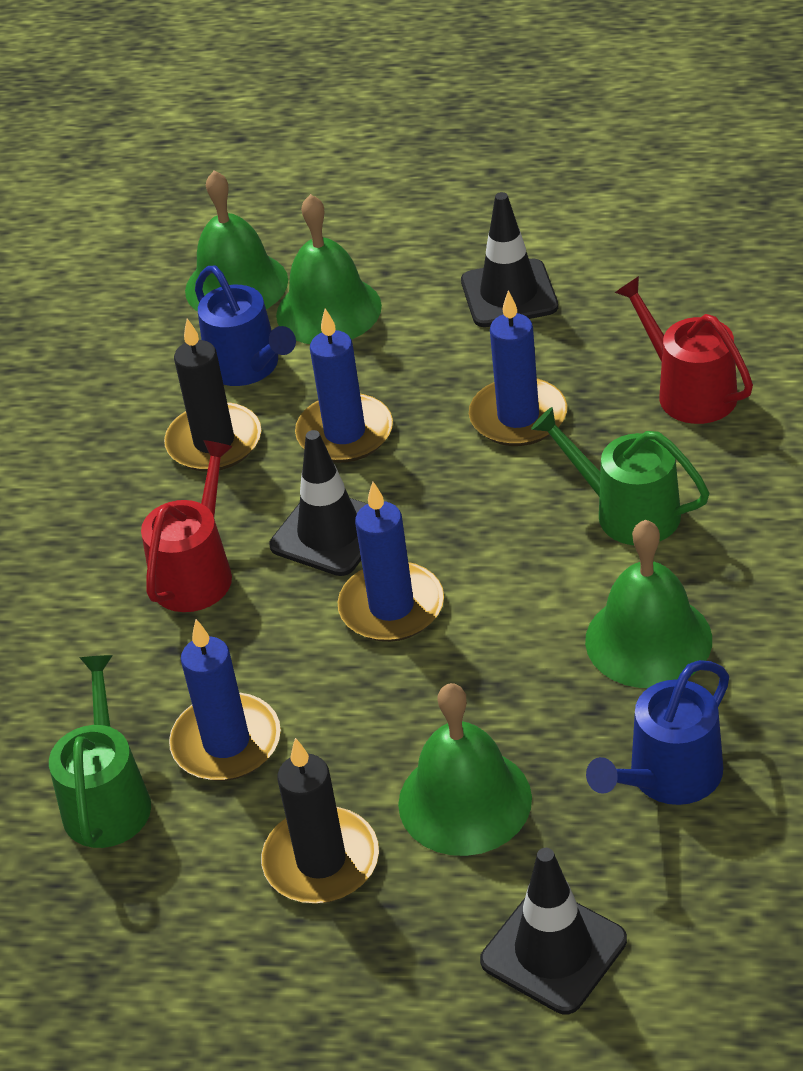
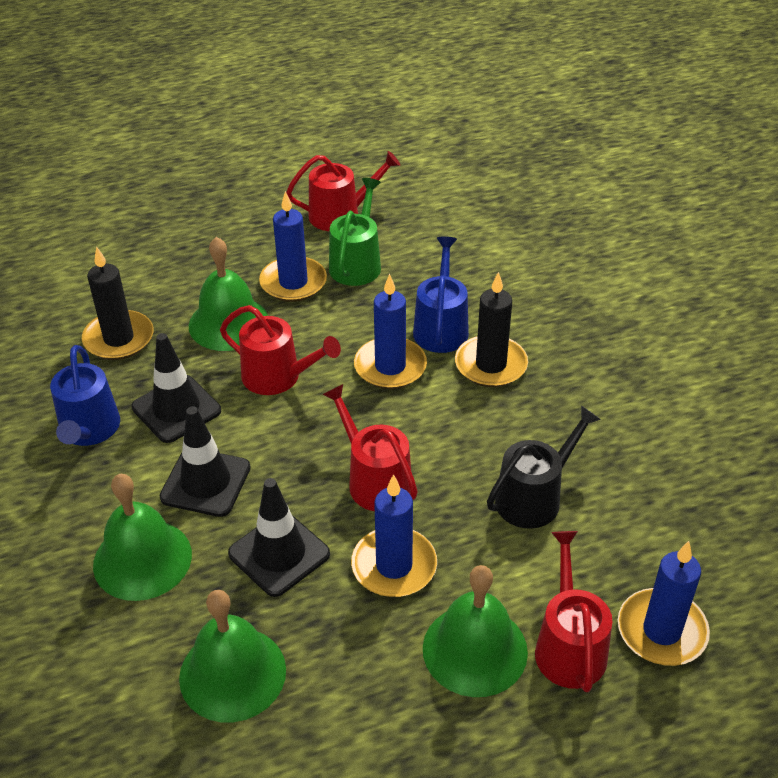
black watering can: 0 -> 1
green watering can: 2 -> 1
red watering can: 2 -> 4

